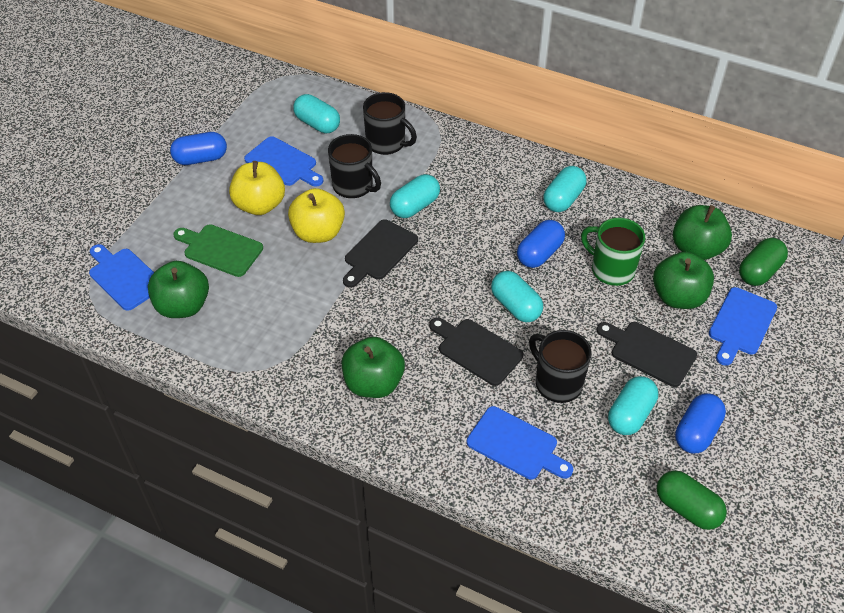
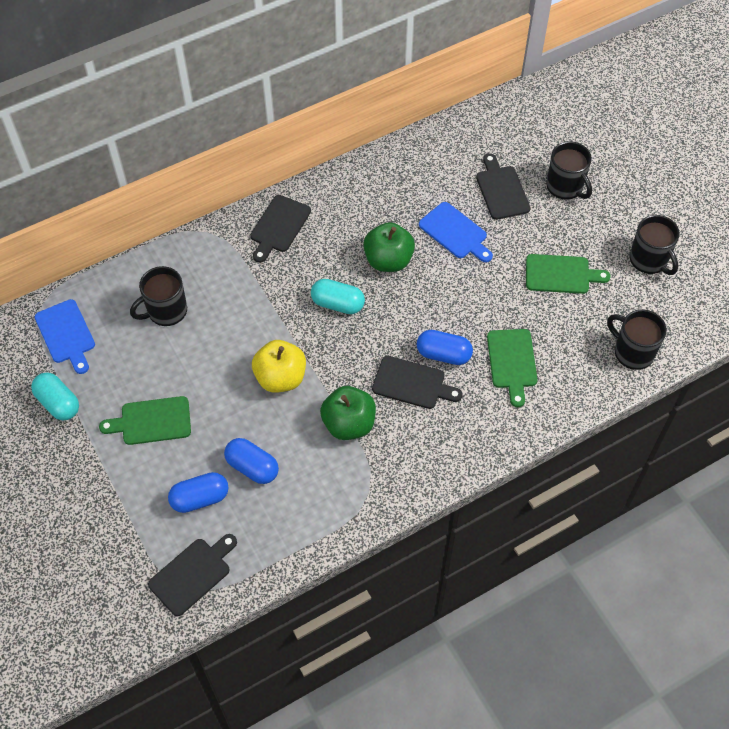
black cutting board: 3 -> 4
black mug: 3 -> 4
blue cutting board: 4 -> 2
green apple: 4 -> 2
green capsule: 2 -> 0
green cutting board: 1 -> 3
green mug: 1 -> 0
turquoise capsule: 5 -> 2
yellow apple: 2 -> 1

